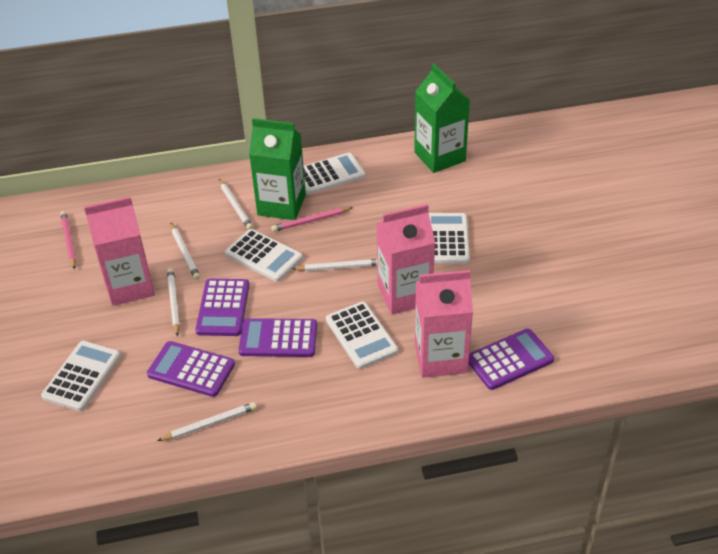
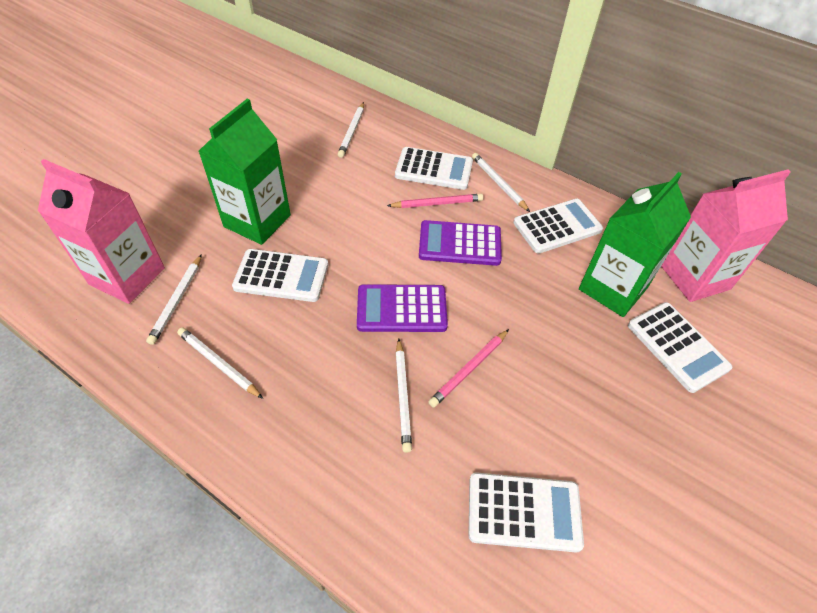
pink carton: 3 -> 2
purple calculator: 4 -> 2

